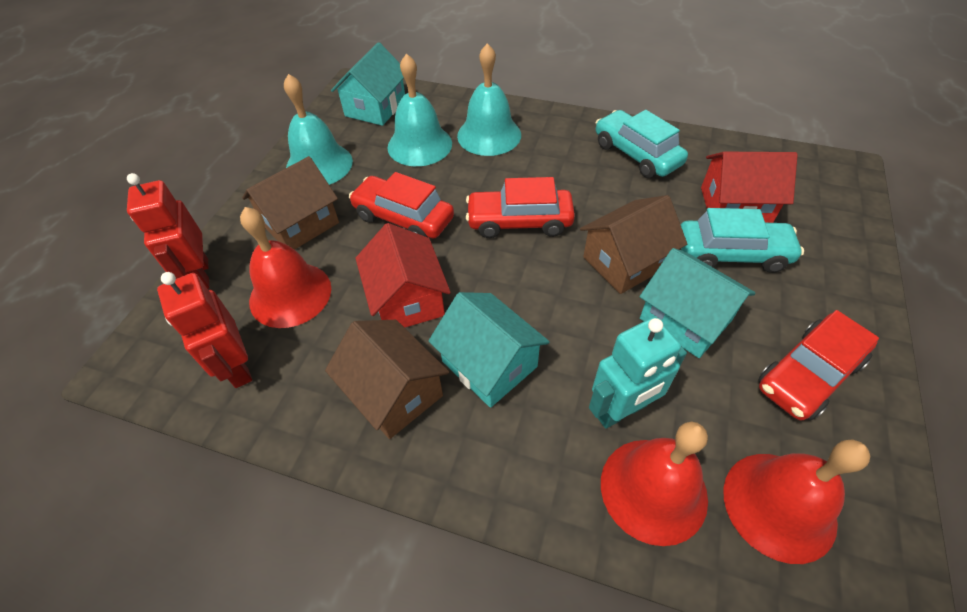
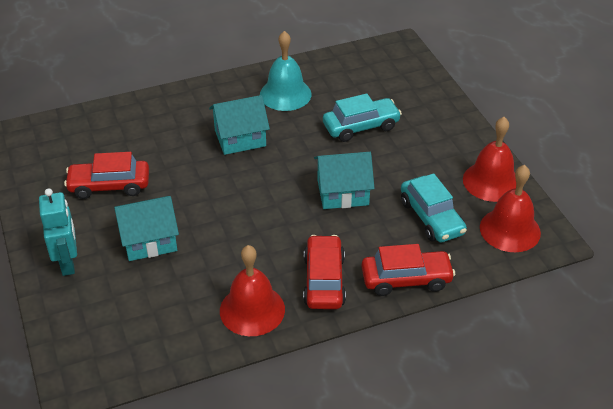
brown house: 3 -> 0
red house: 2 -> 0
red robot: 2 -> 0
turquoise bell: 3 -> 1

